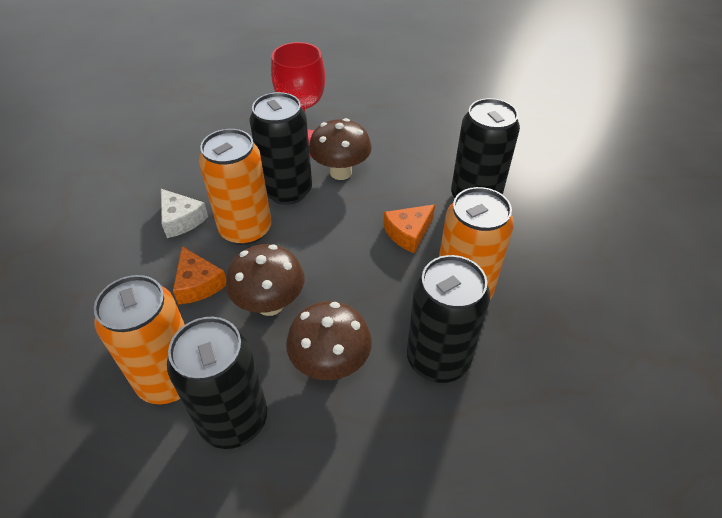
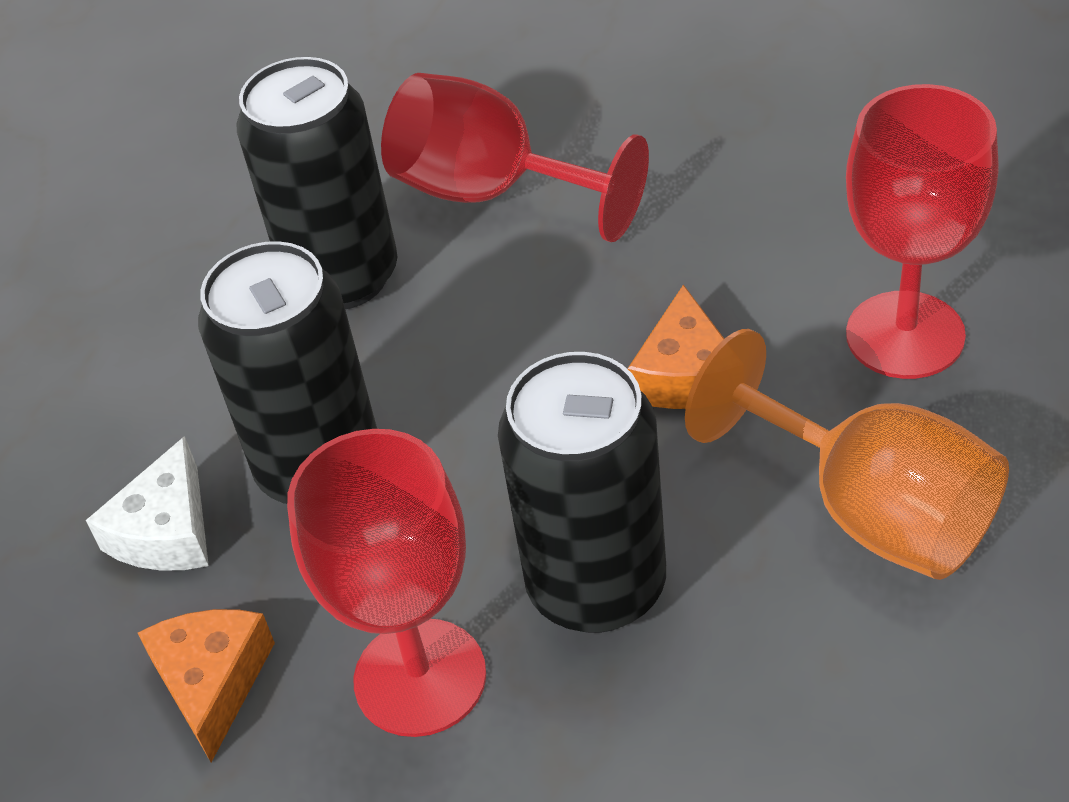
black can: 4 -> 3
brown mushroom: 3 -> 0
orange can: 3 -> 0
orange goblet: 0 -> 1
red goblet: 1 -> 3

